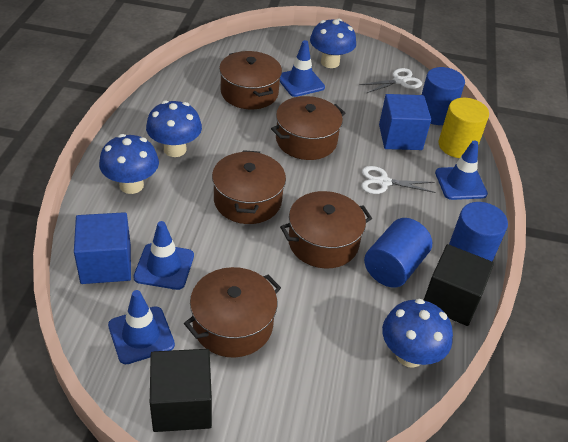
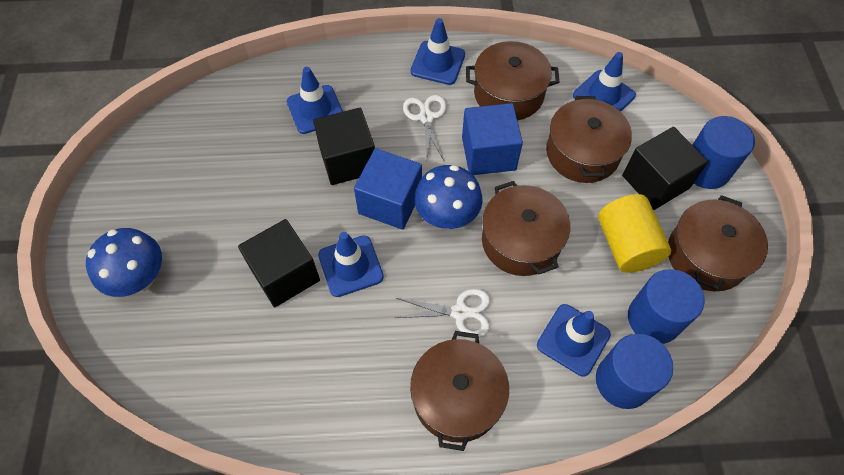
black cube: 2 -> 3
blue mushroom: 4 -> 2
blue traffic cone: 4 -> 5

